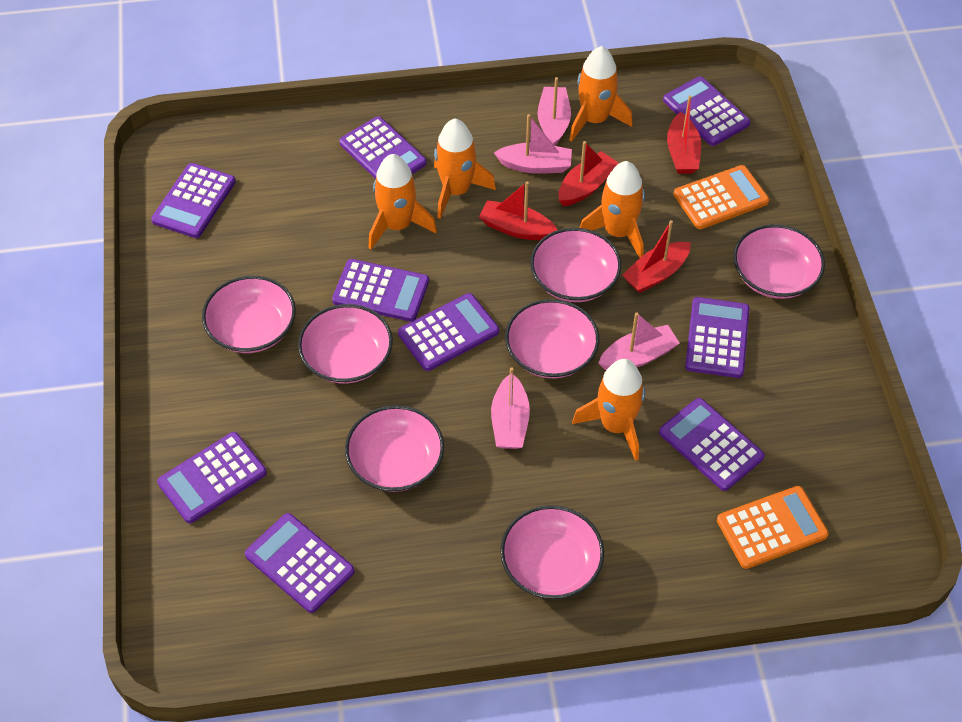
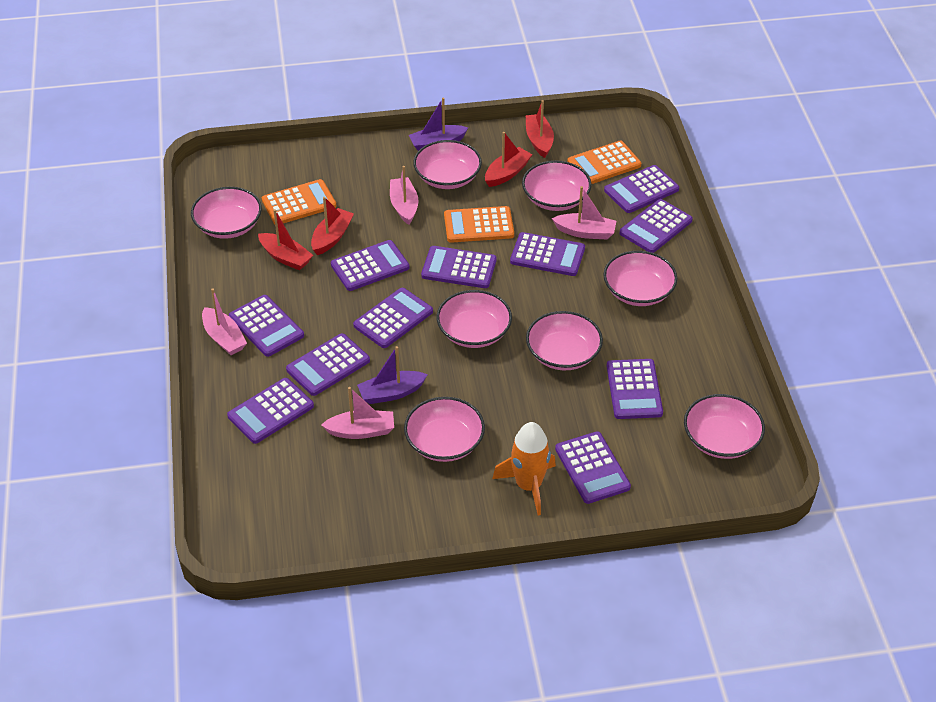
orange calculator: 2 -> 3
orange rocket: 5 -> 1
pink bowl: 7 -> 8
purple boat: 0 -> 2
purple calculator: 9 -> 11

